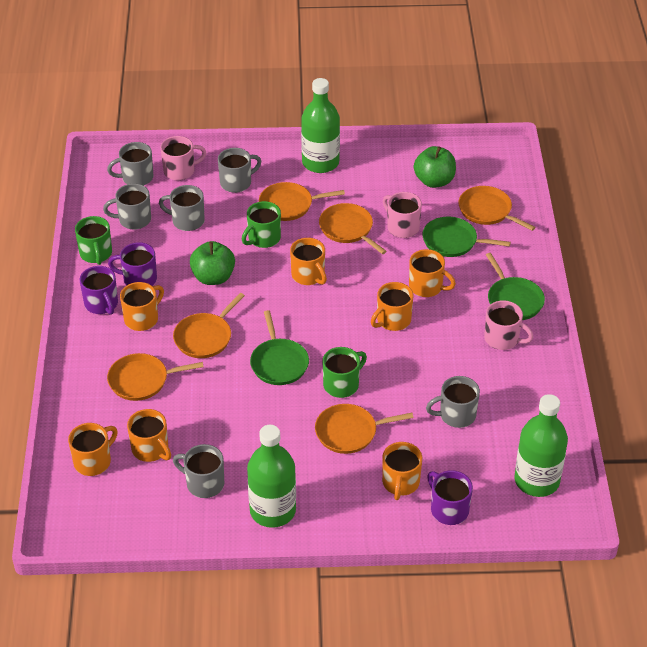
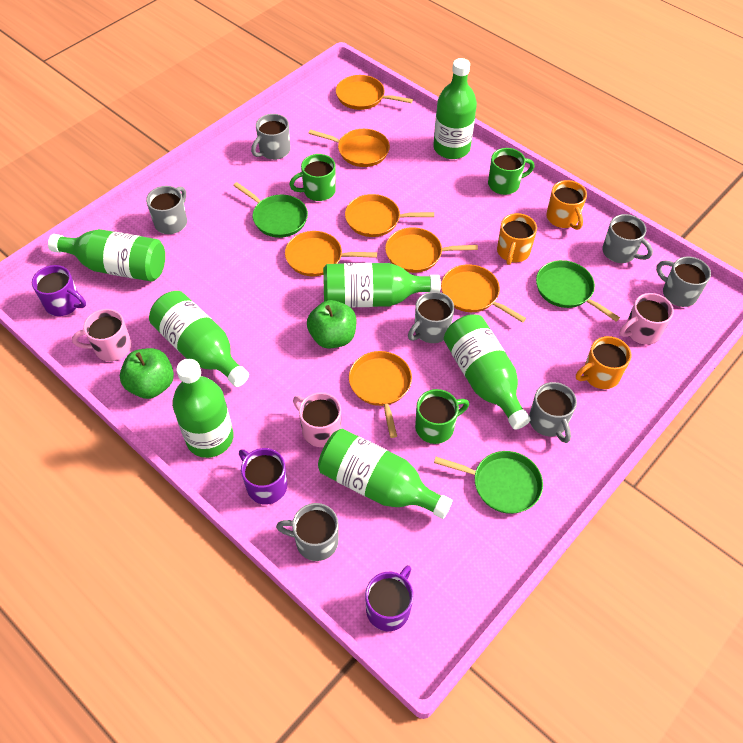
green bottle: 3 -> 7
grey mug: 6 -> 7
orange mug: 7 -> 3
orange pan: 6 -> 7

